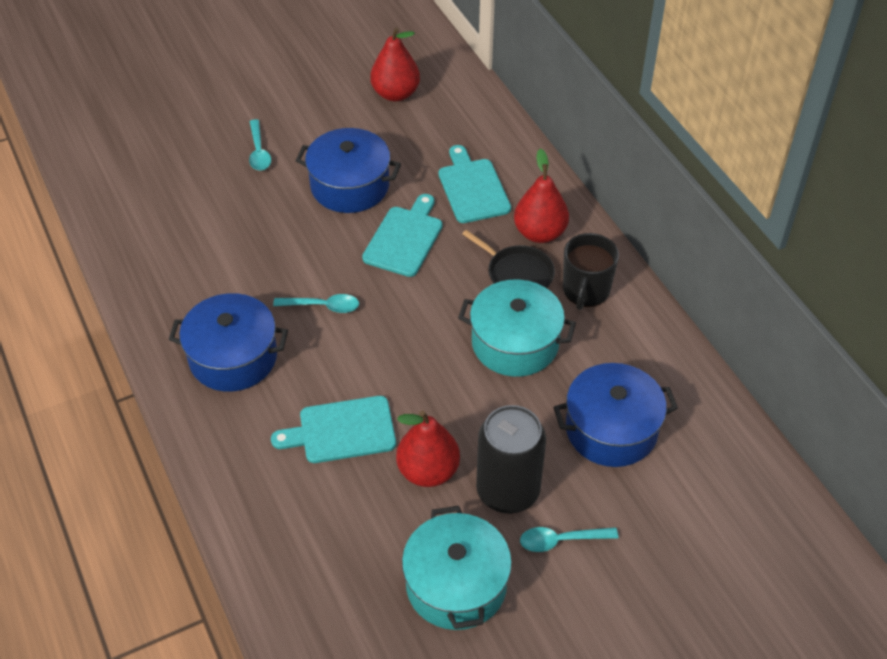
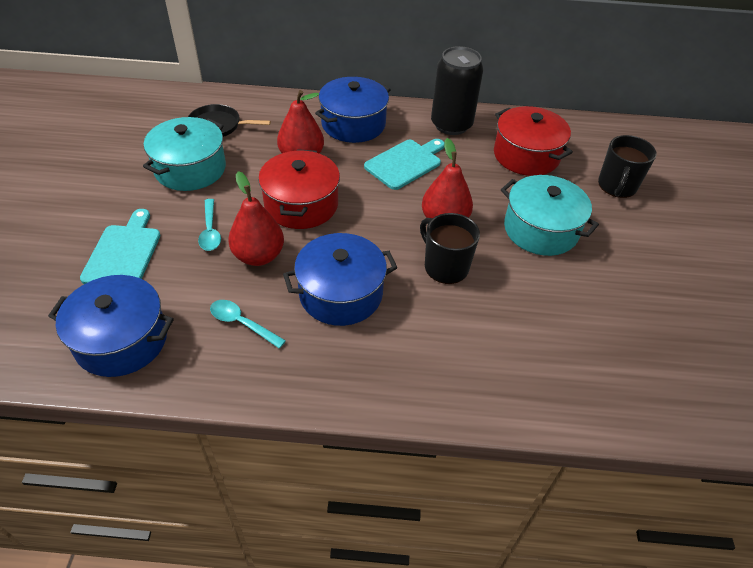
black mug: 1 -> 2
red pot: 0 -> 2
turquoise cutting board: 3 -> 2
turquoise spoon: 3 -> 2

